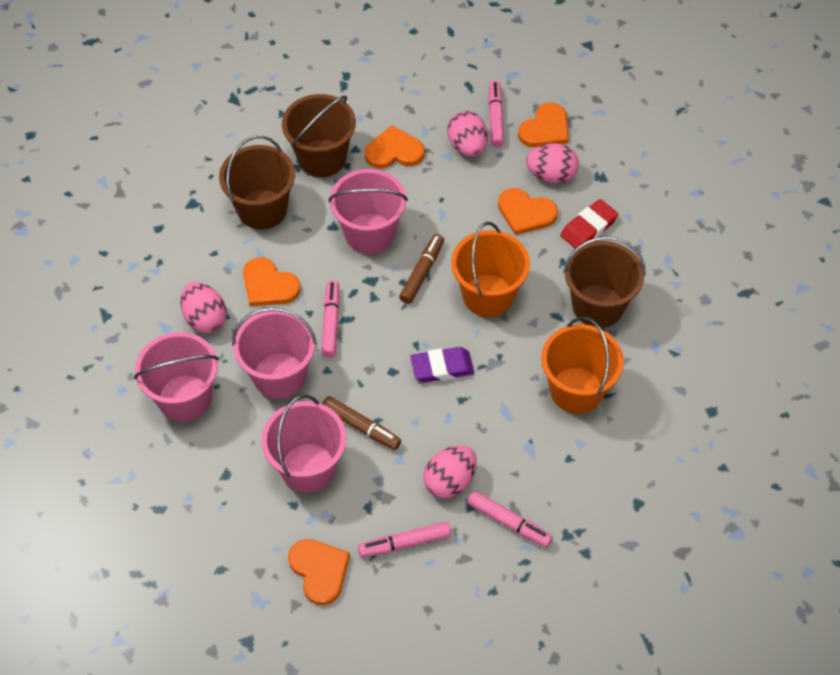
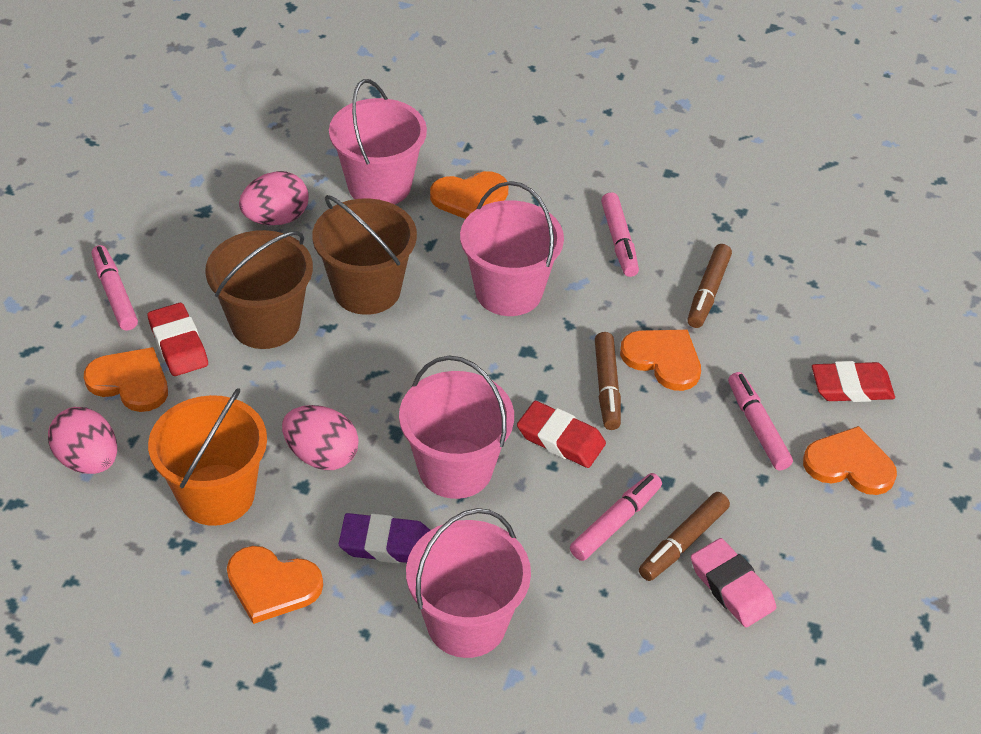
brown bucket: 3 -> 2
brown marker: 2 -> 3
orange bucket: 2 -> 1
pink egg: 4 -> 3
pink eraser: 0 -> 1
red eraser: 1 -> 3

